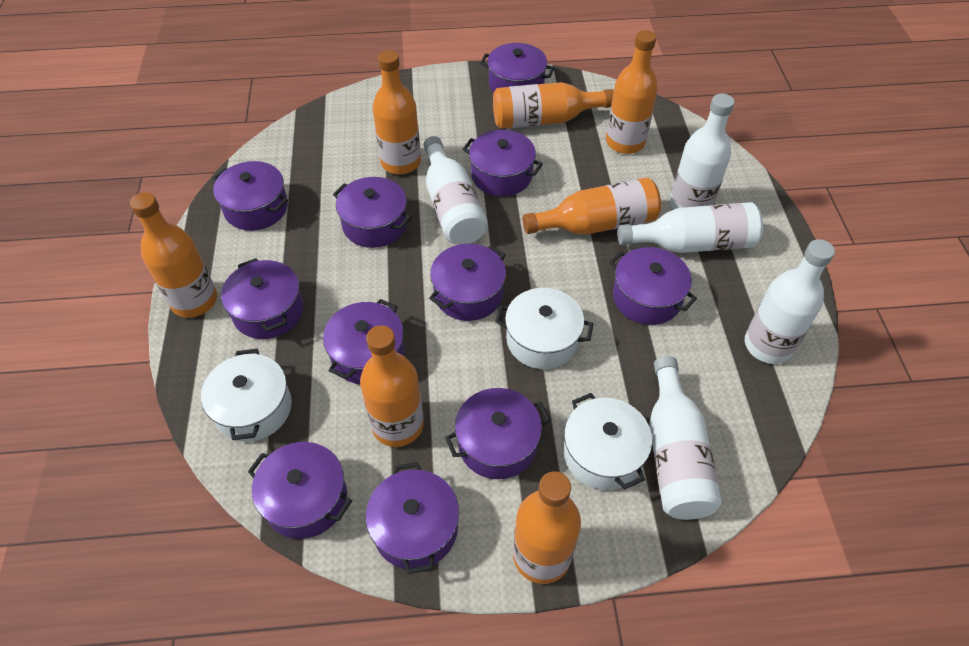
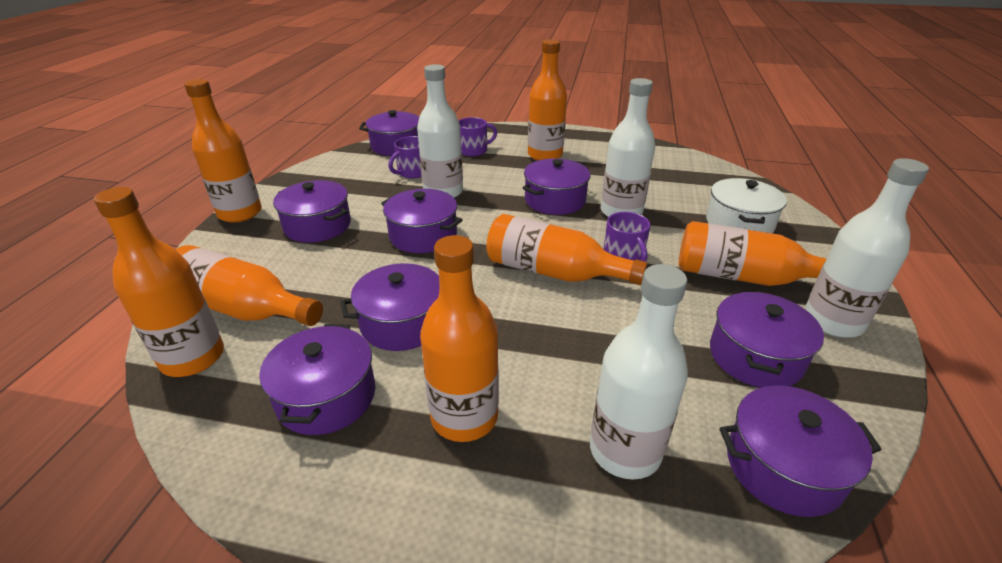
purple mug: 0 -> 3
purple pot: 11 -> 8
white bottle: 5 -> 4
white pot: 3 -> 1

